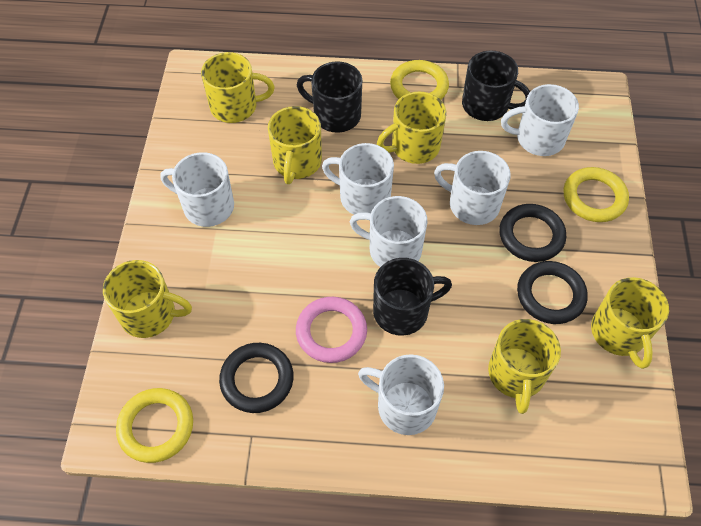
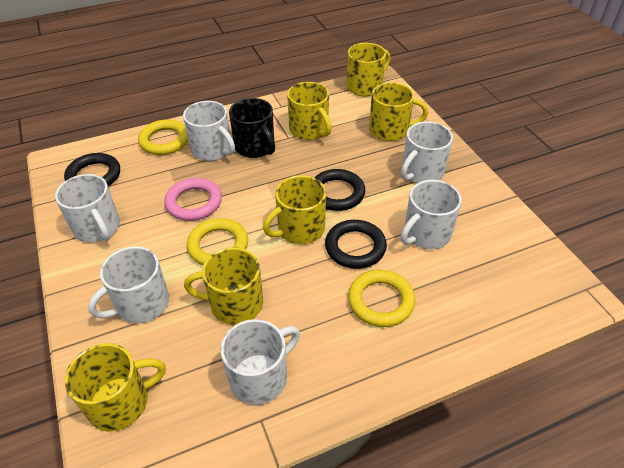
black mug: 3 -> 1

